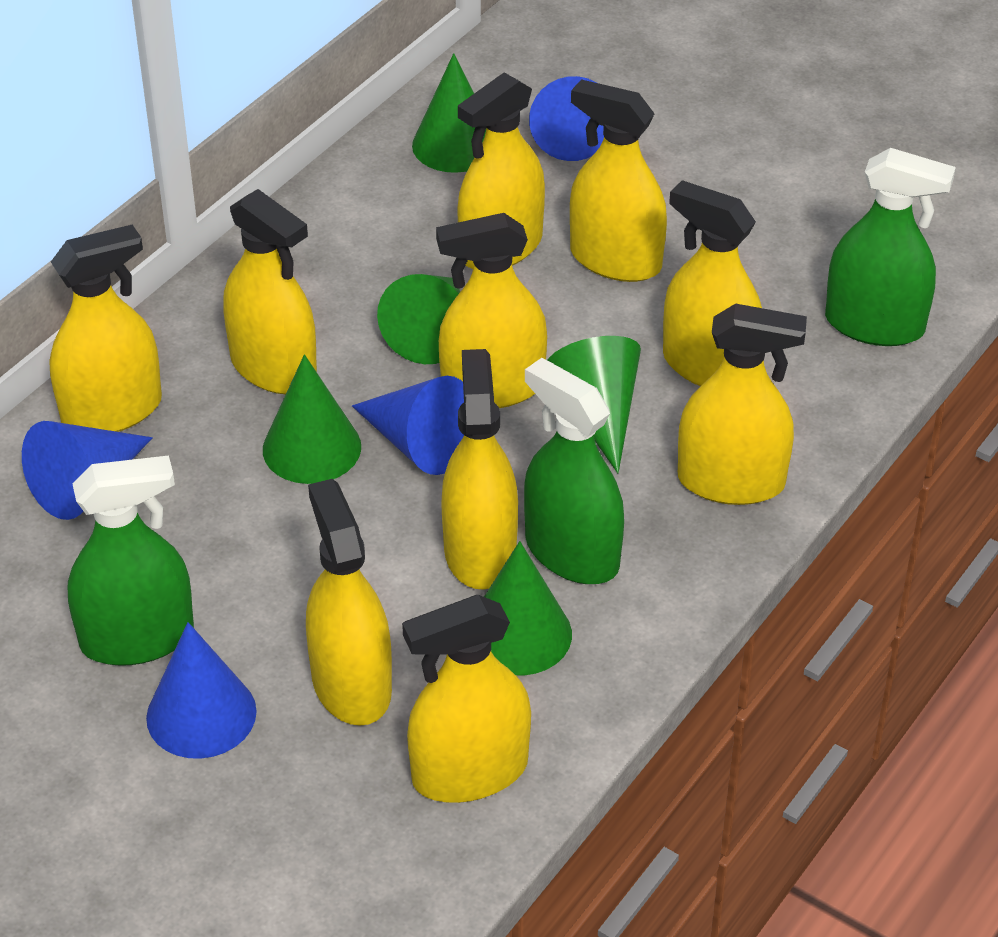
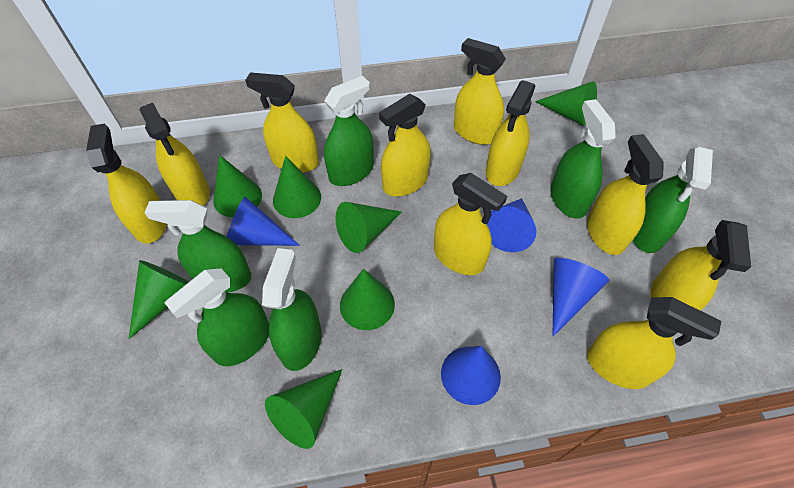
green cone: 5 -> 7
green spray bottle: 3 -> 6

